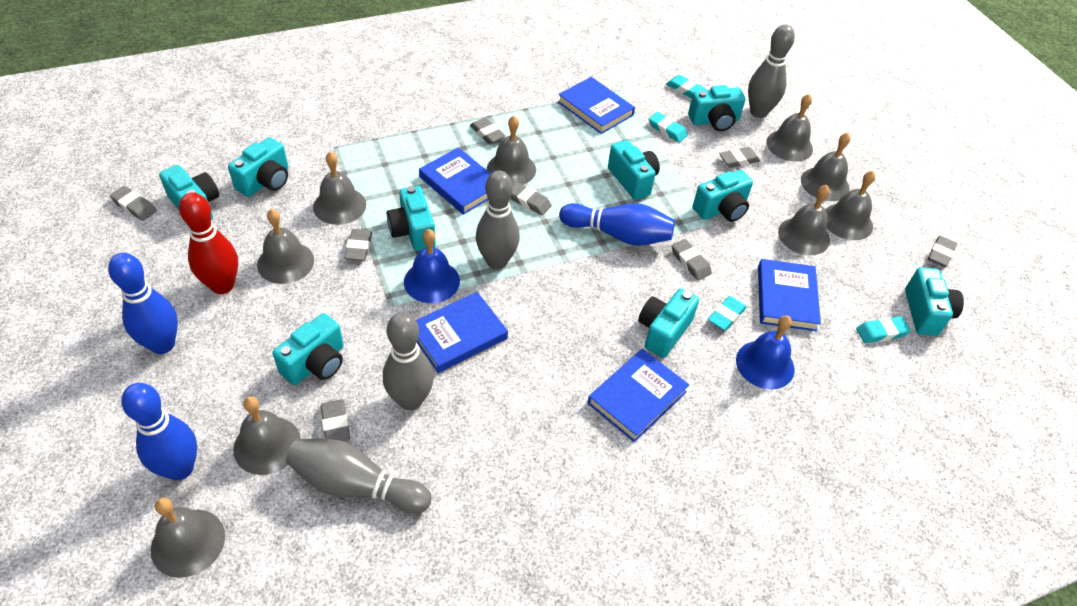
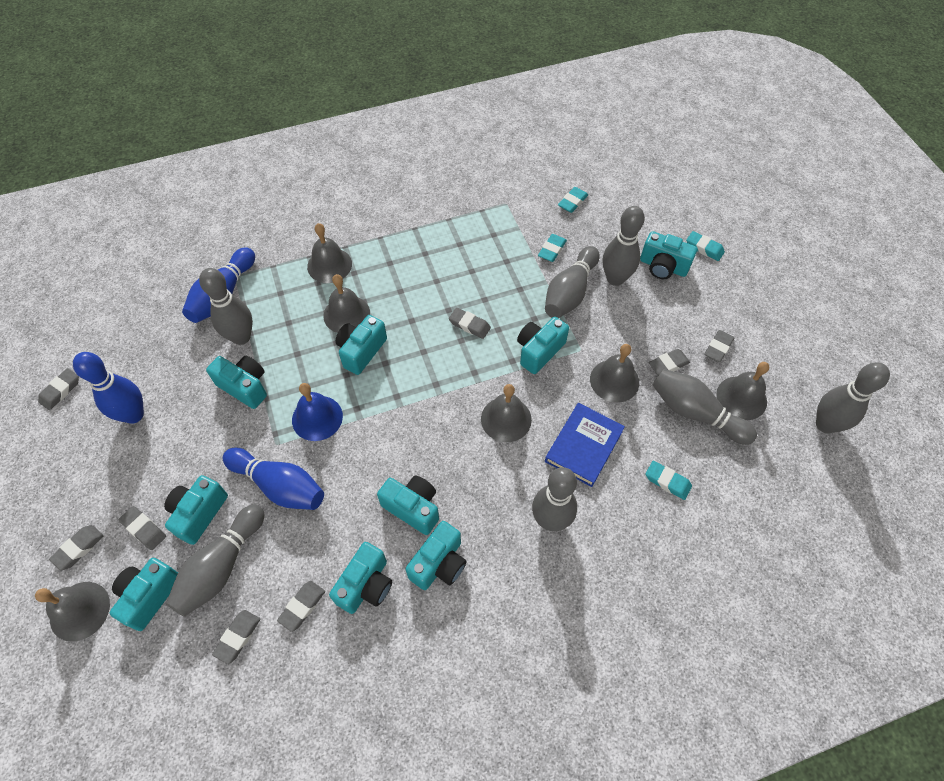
blue bell: 2 -> 1
blue book: 5 -> 1
grey bell: 9 -> 6
grey bowling pin: 4 -> 7
red bowling pin: 1 -> 0

